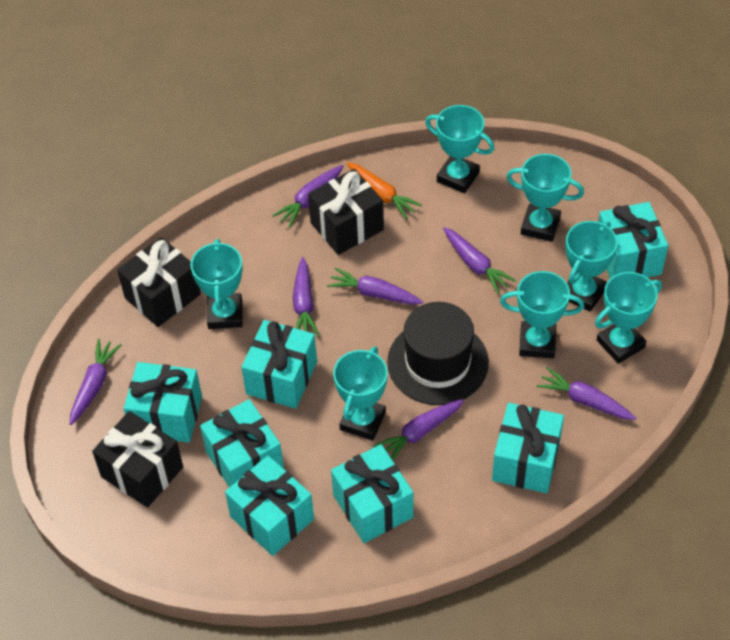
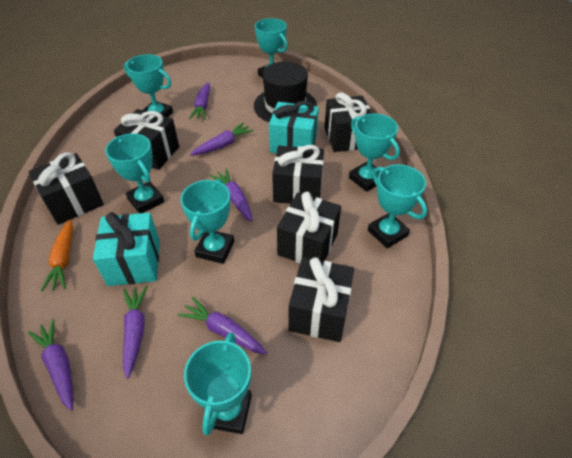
black gift: 3 -> 6
purple carrot: 7 -> 6
turquoise gift: 7 -> 2

